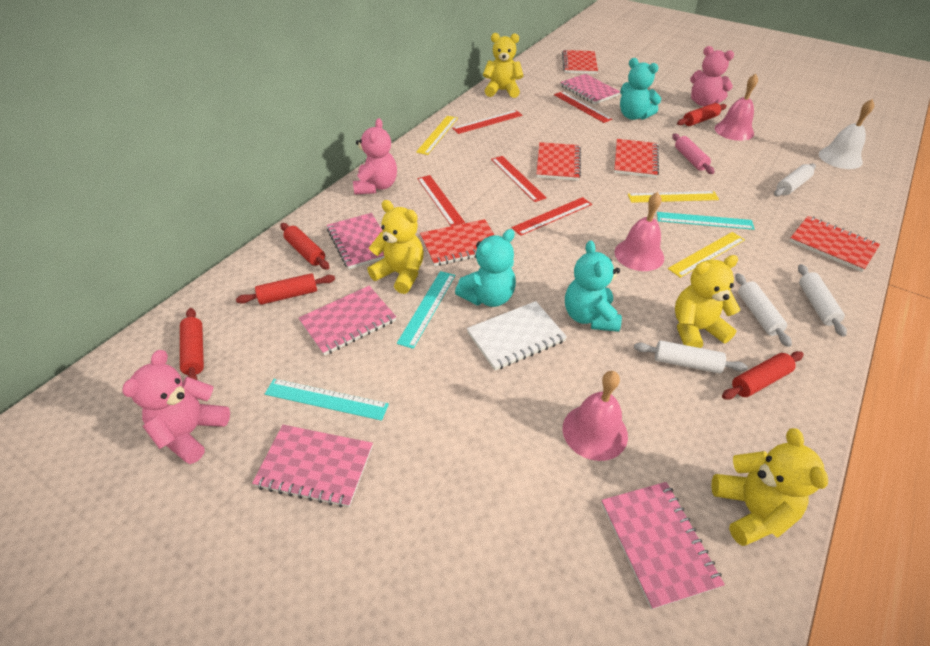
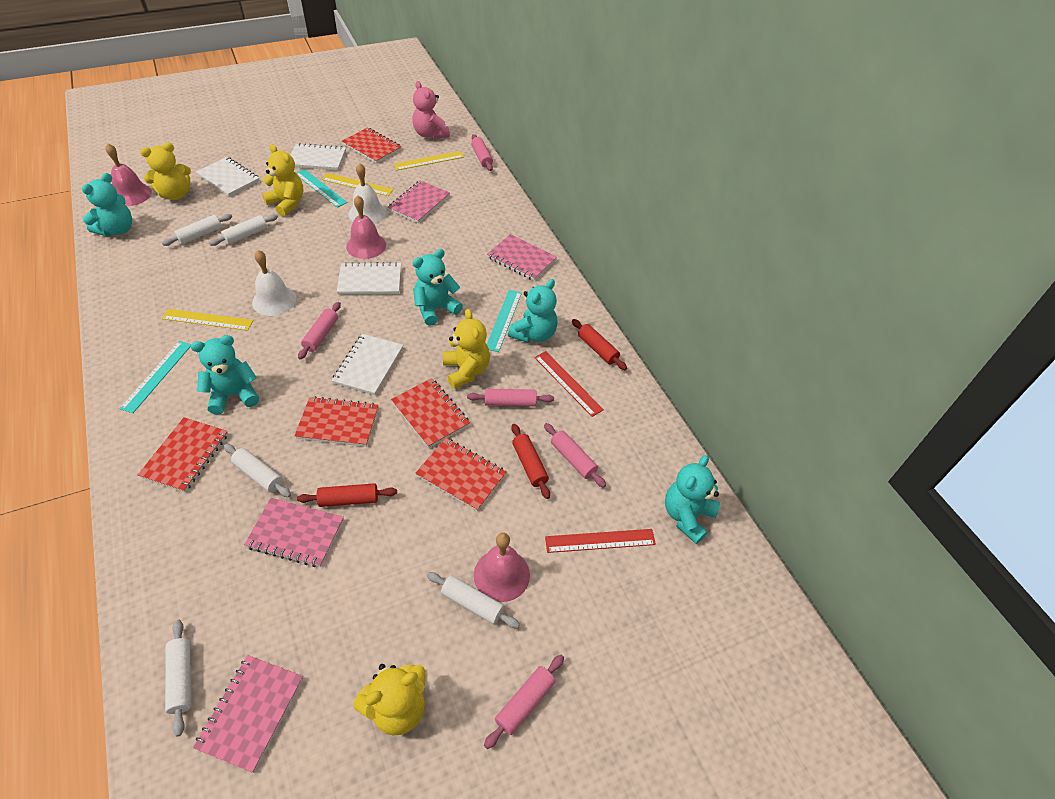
pink notebook: 5 -> 4
pink rolling pin: 1 -> 5
pink teddy bear: 3 -> 1
red rolling pin: 5 -> 3
red ruler: 5 -> 2
turquoise teddy bear: 3 -> 5
white bell: 1 -> 2
white notebook: 1 -> 4
white rolling pin: 4 -> 5

